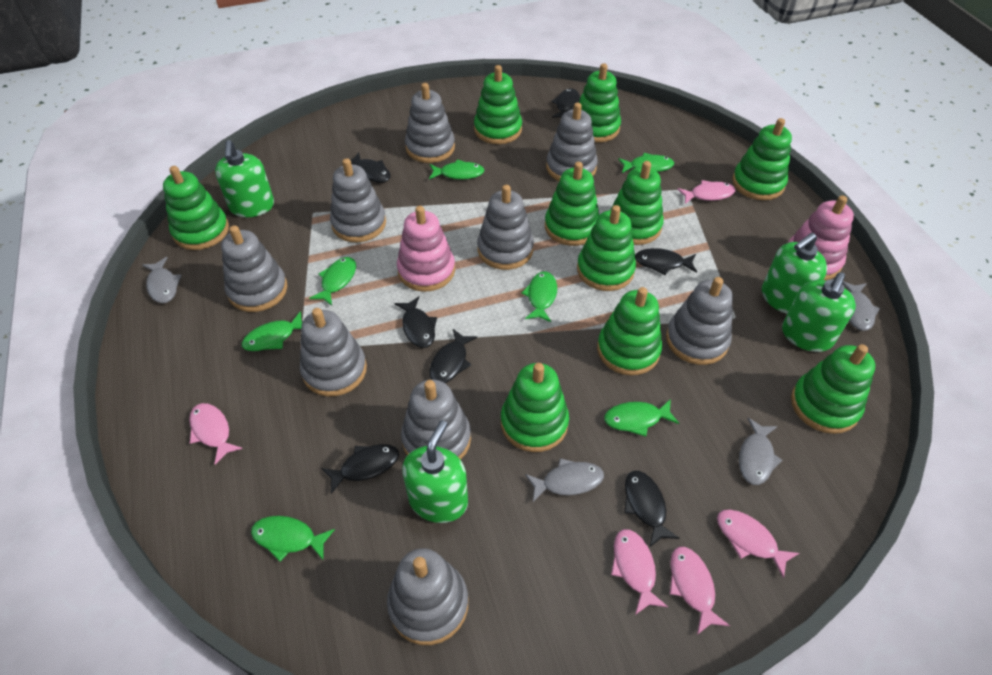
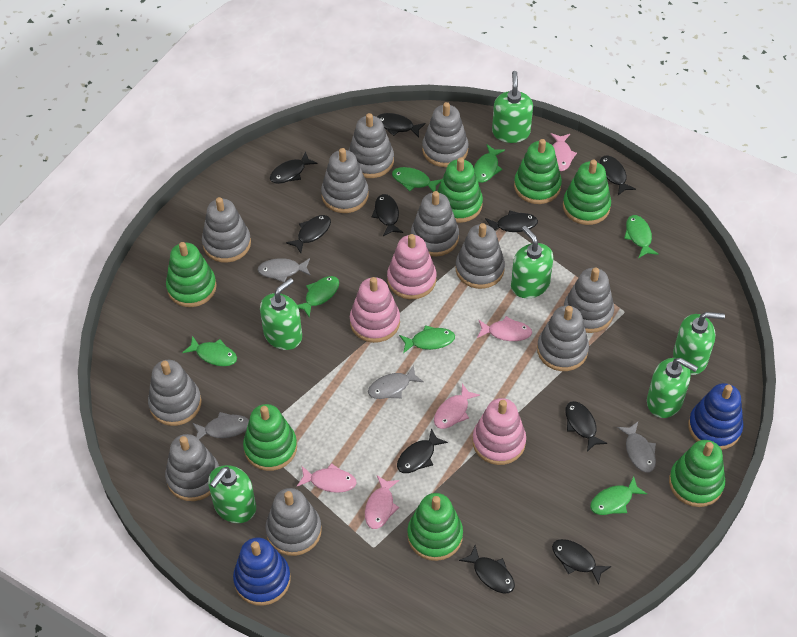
black fish: 7 -> 10
blue stacking toy: 0 -> 2
green soap dispenser: 4 -> 6
green stacking toy: 10 -> 7
grey stacking toy: 9 -> 11
pink stacking toy: 2 -> 3

